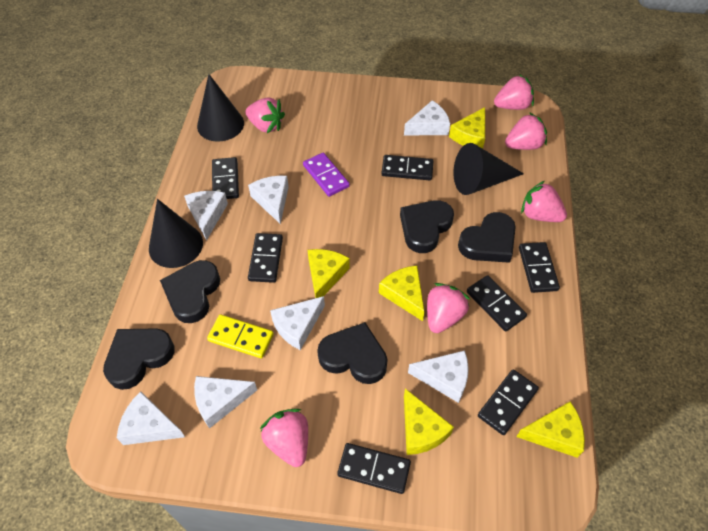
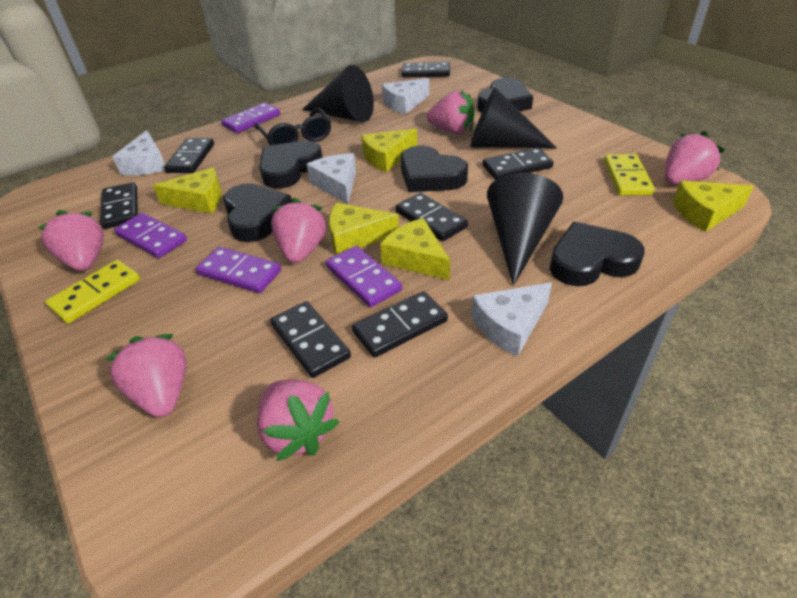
black glasses: 0 -> 1
purple domino: 1 -> 4
white cheese: 7 -> 4
yellow domino: 1 -> 2

